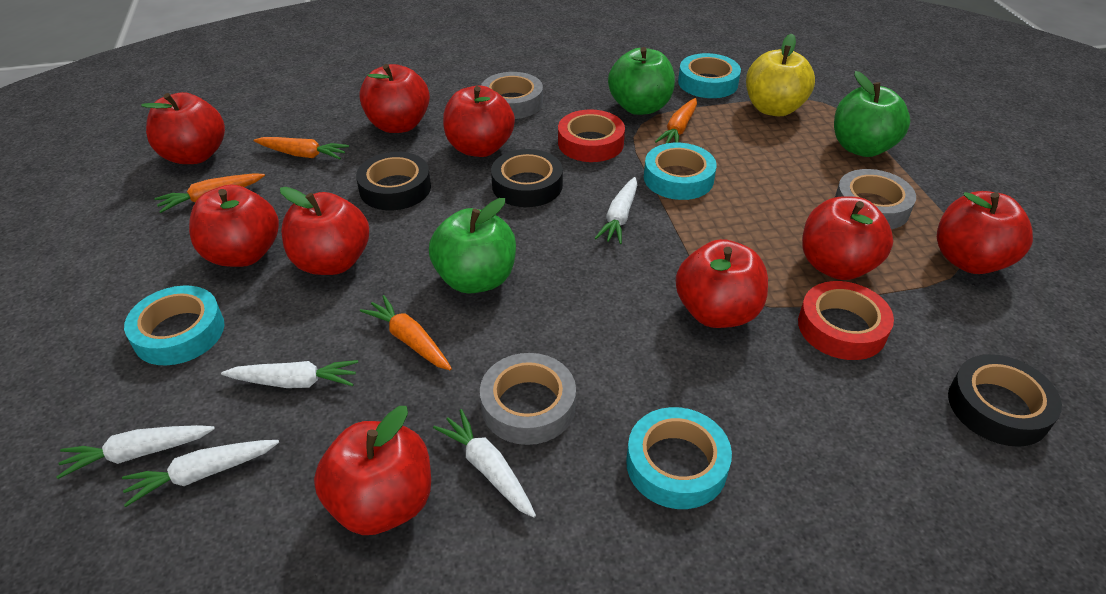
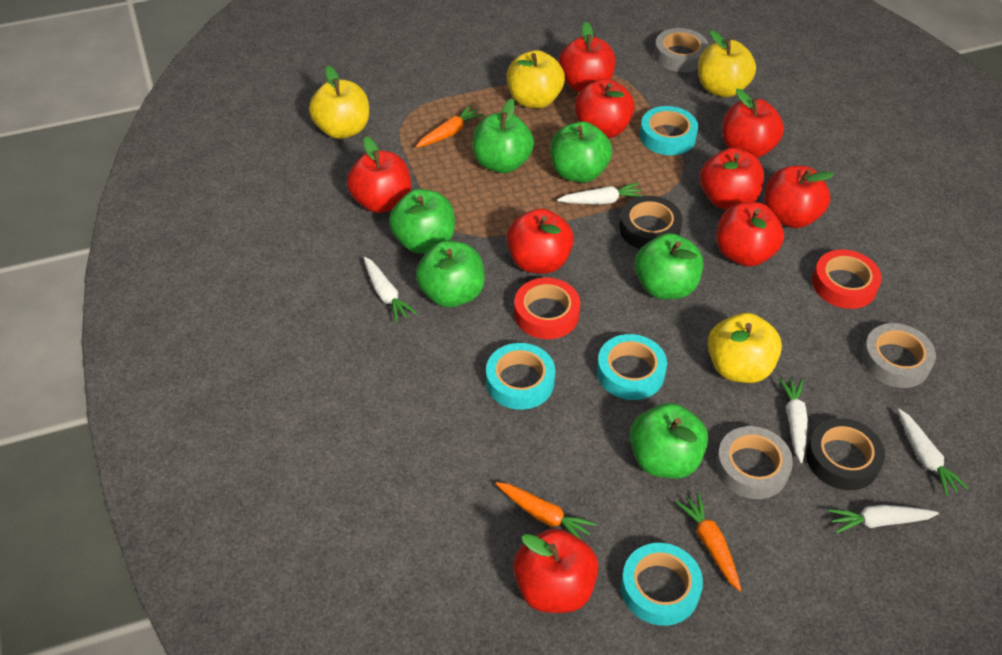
black tape: 3 -> 2
green apple: 3 -> 6
orange carrot: 4 -> 3
yellow apple: 1 -> 4

